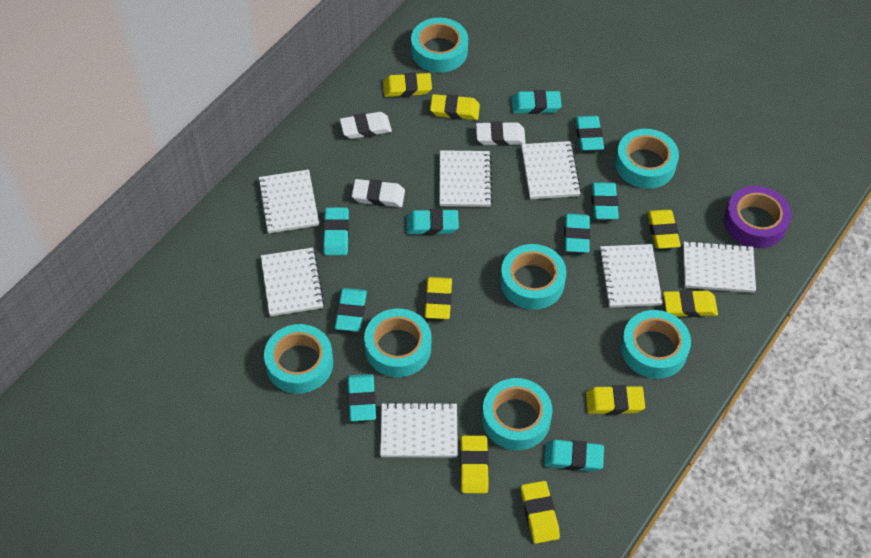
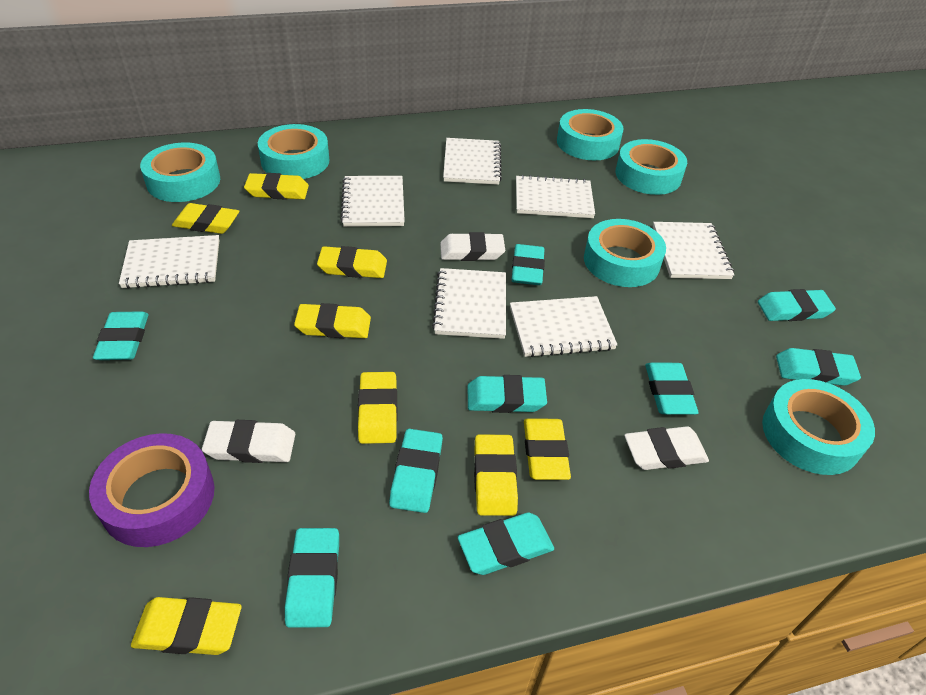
turquoise tape: 7 -> 6

